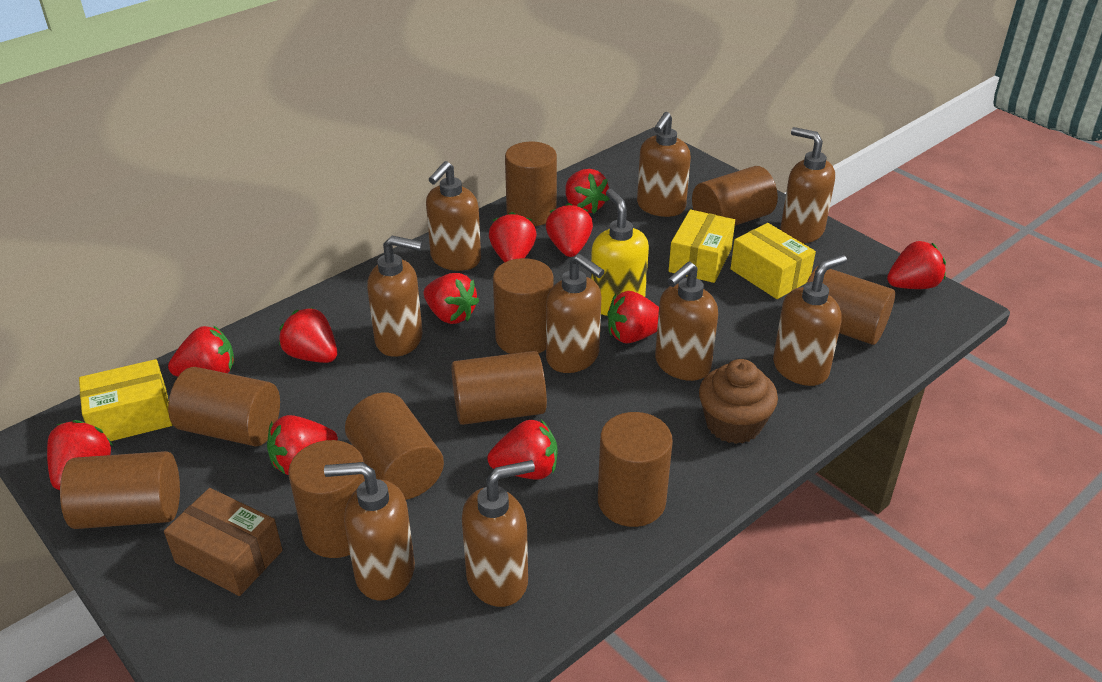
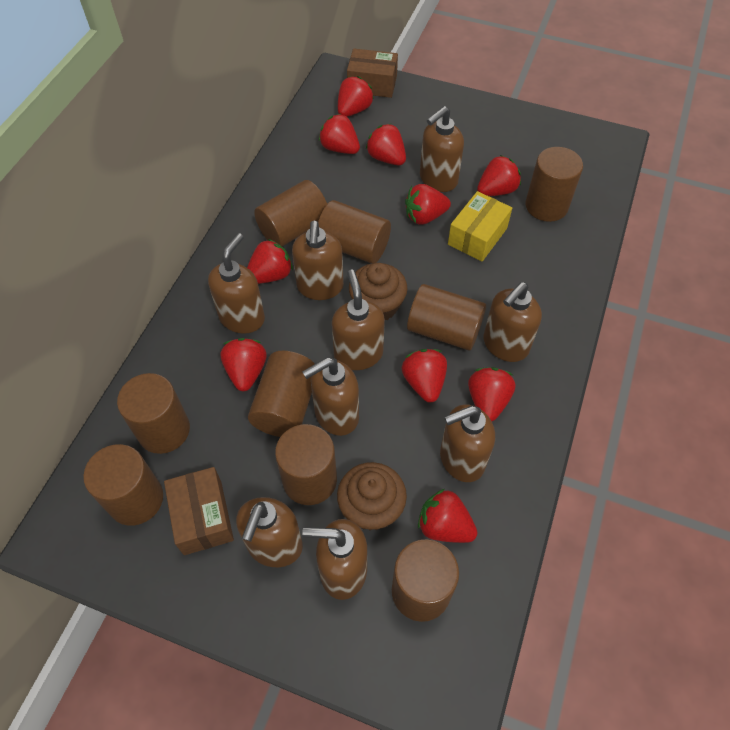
brown box: 1 -> 2
brown cupcake: 1 -> 2
brown cylinder: 10 -> 9
red strawberry: 11 -> 10
yellow box: 3 -> 1
yellow soap dispenser: 1 -> 0

